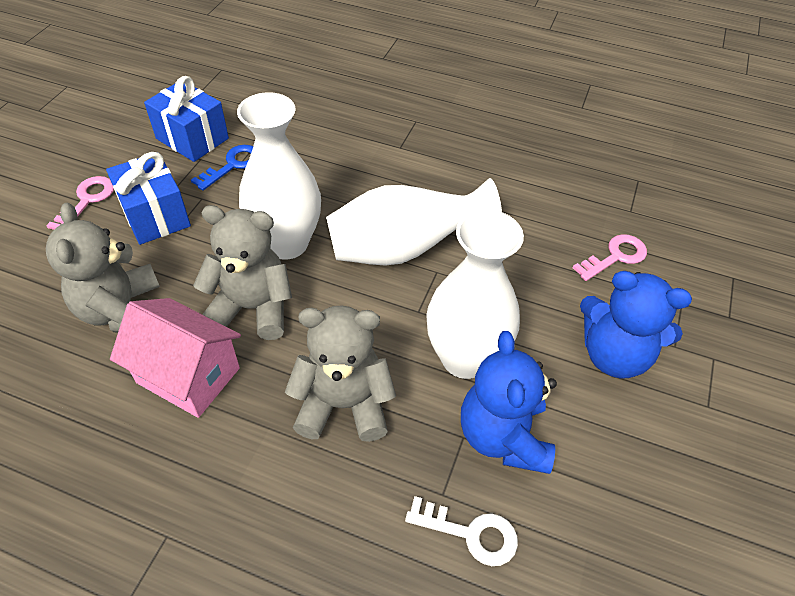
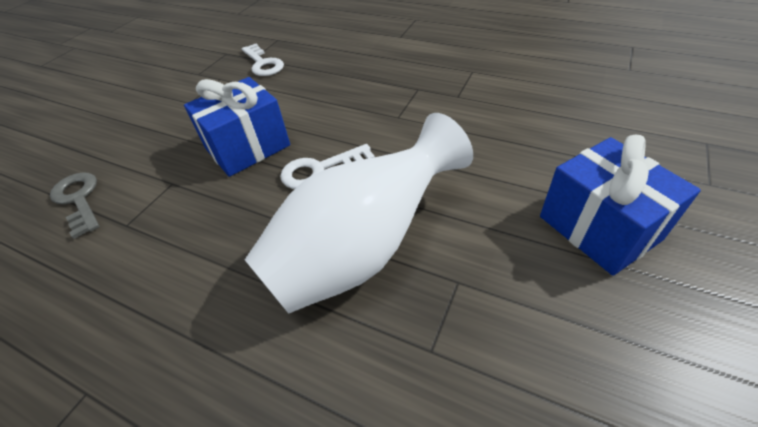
blue key: 1 -> 0
blue teddy bear: 2 -> 0
grey key: 0 -> 1
grey teddy bear: 3 -> 0
pink house: 1 -> 0
pink key: 2 -> 0
white key: 1 -> 2
white vase: 3 -> 1

